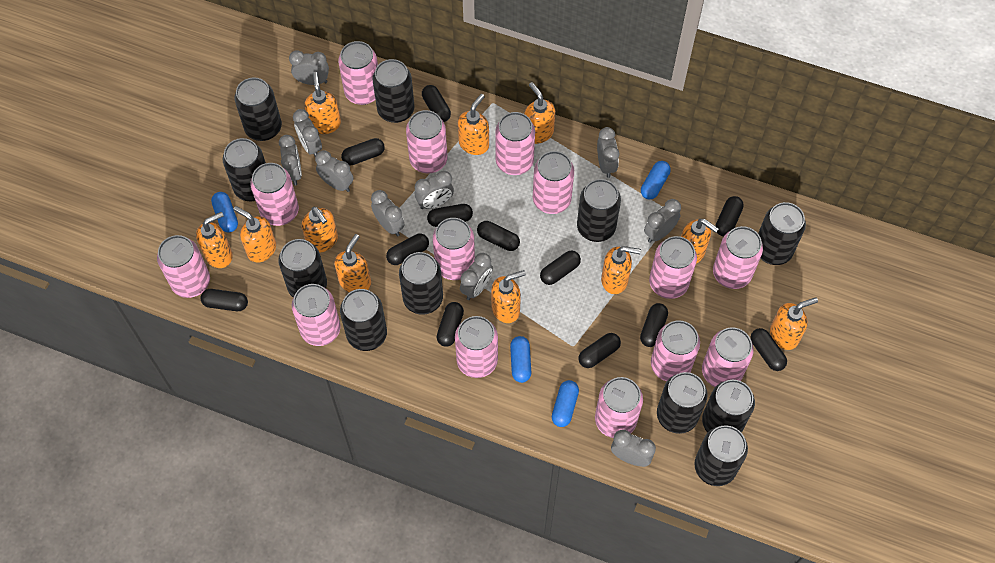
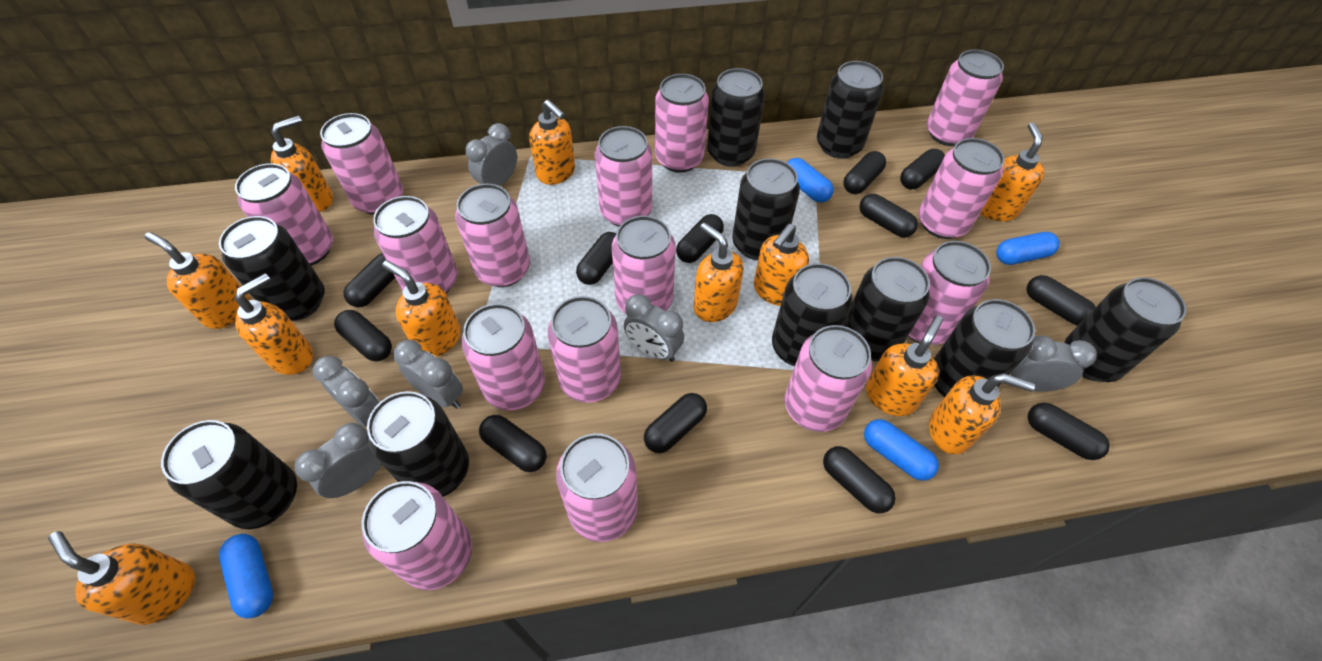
black can: 11 -> 10
grey clock: 10 -> 6
pink can: 14 -> 15

